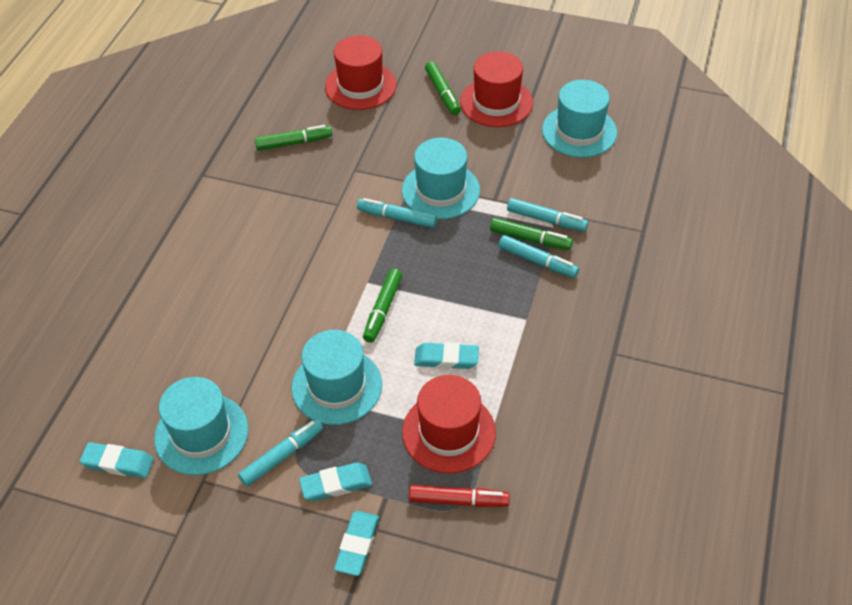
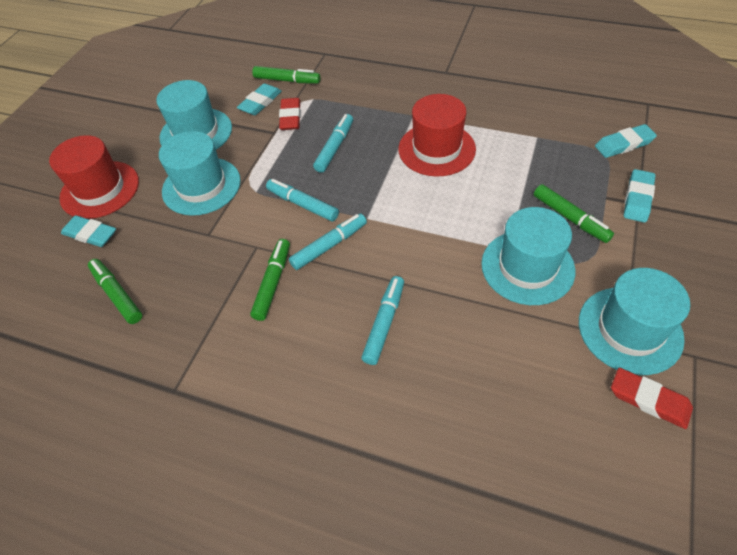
red eraser: 0 -> 2
red hat: 3 -> 2
red marker: 1 -> 0

